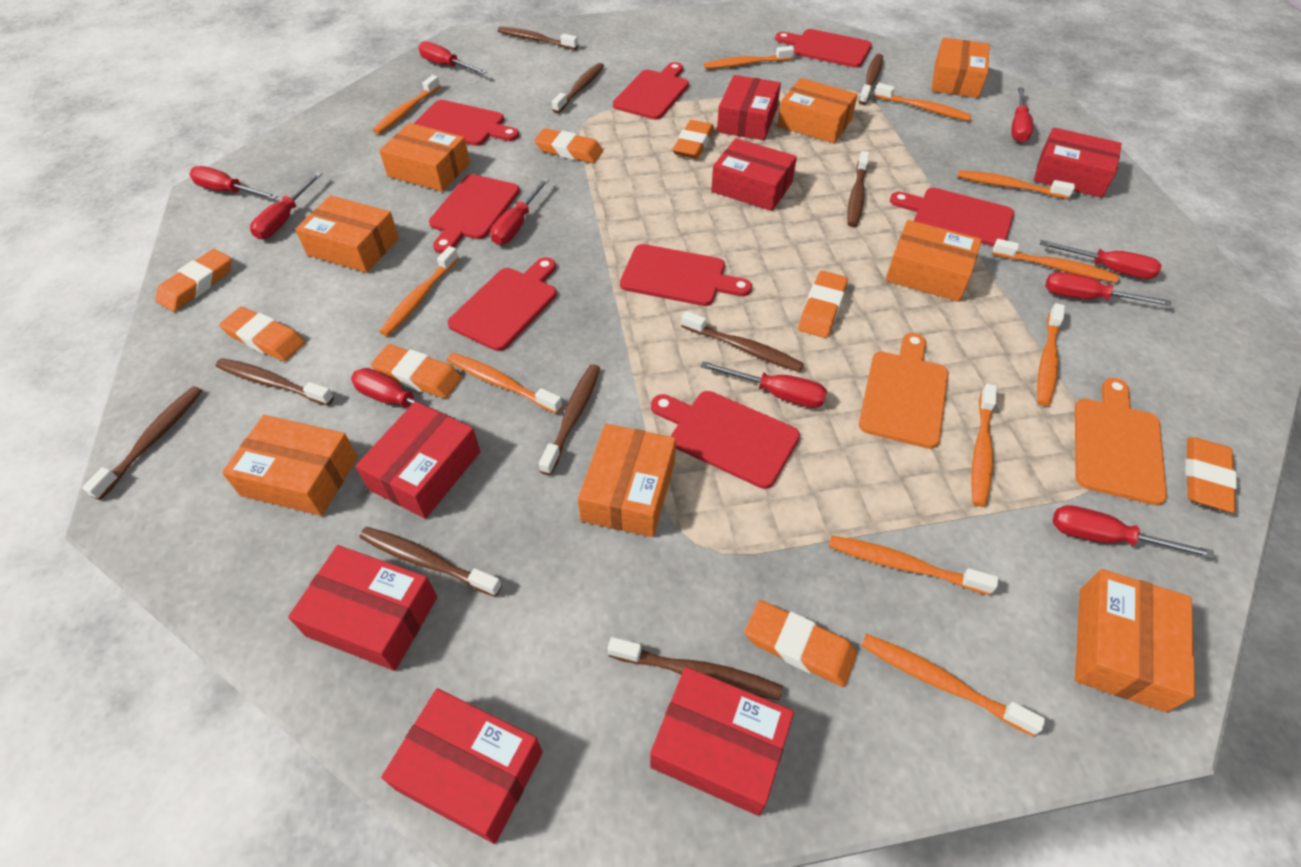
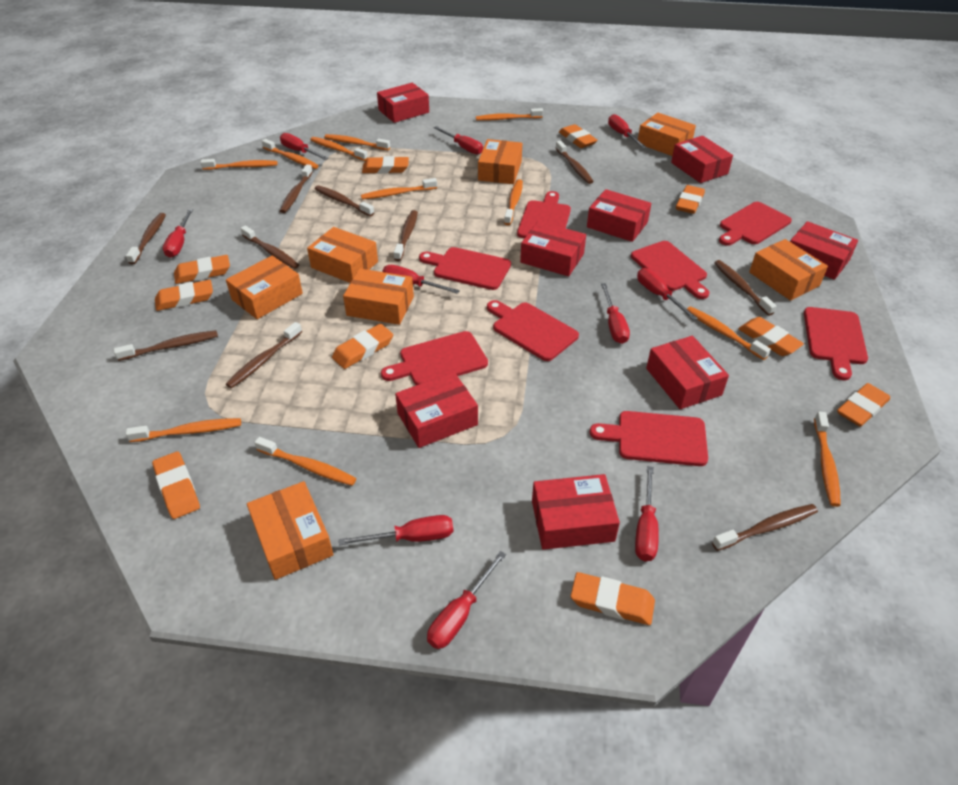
orange box: 8 -> 7
orange cutting board: 2 -> 0
orange eraser: 8 -> 10
red box: 7 -> 8

